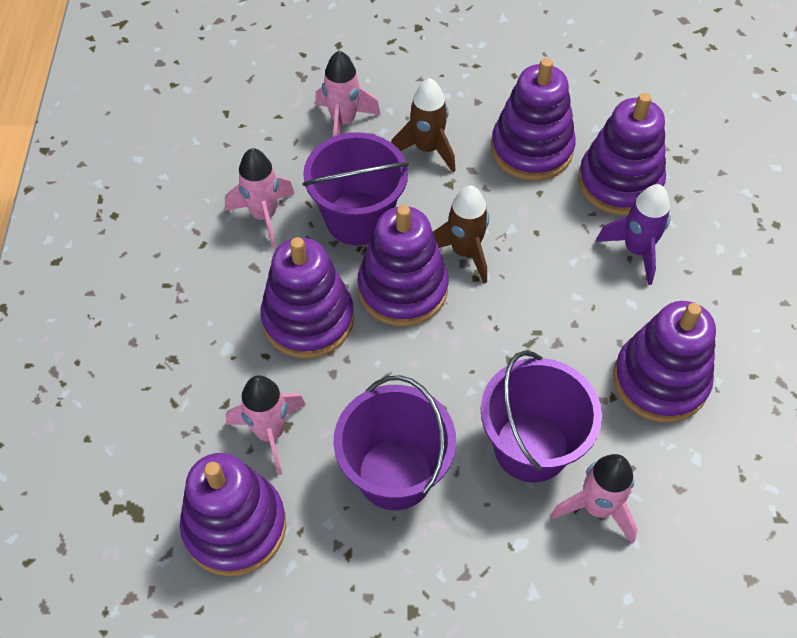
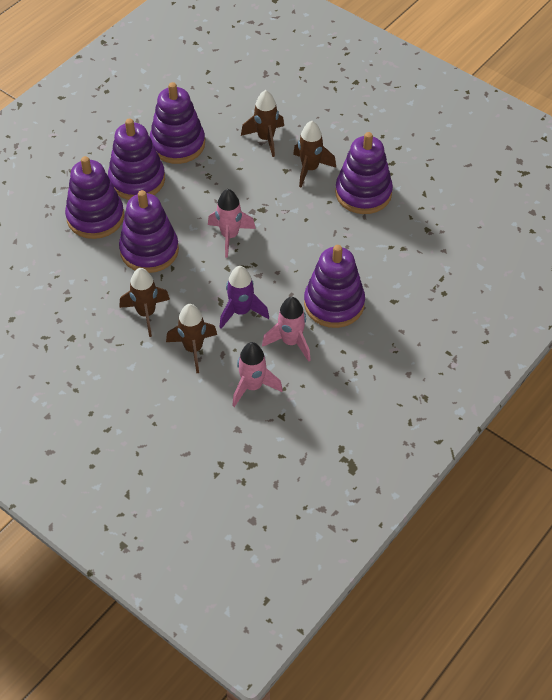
brown rocket: 2 -> 4
pink rocket: 4 -> 3
purple bucket: 3 -> 0

